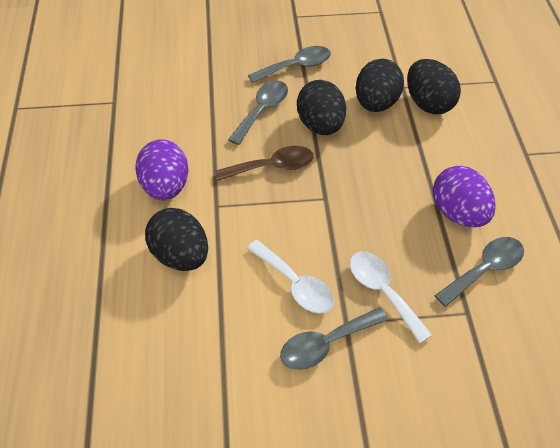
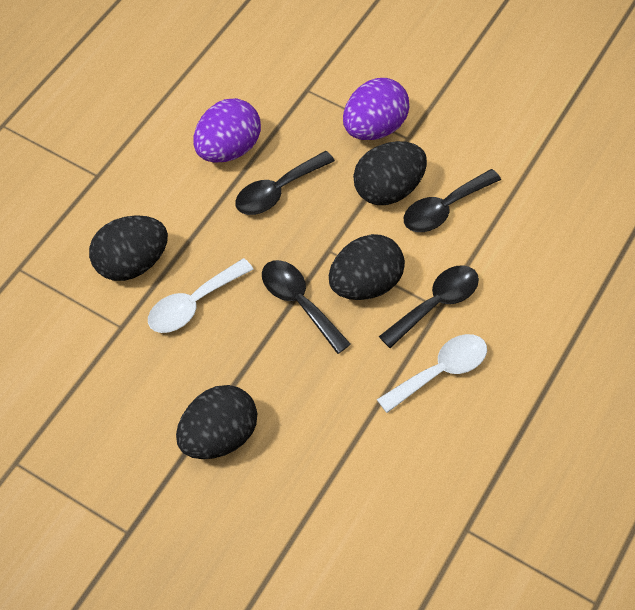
black spoon: 0 -> 4
brown spoon: 1 -> 0
grey spoon: 4 -> 0

